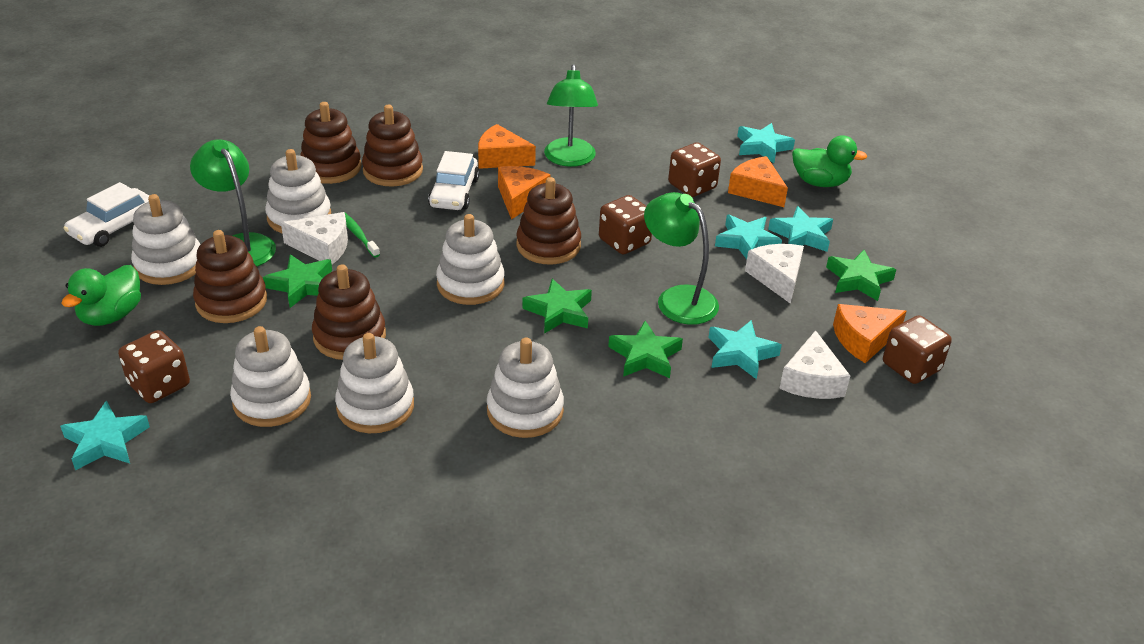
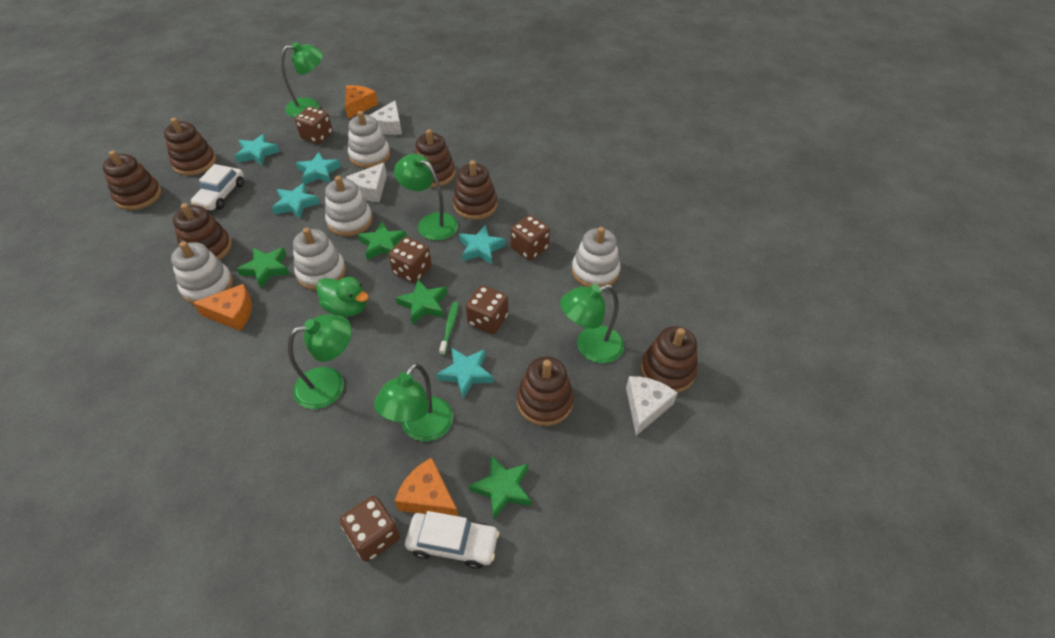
brown dice: 4 -> 5
brown stacking toy: 5 -> 7
green duck: 2 -> 1
green lamp: 3 -> 5
orange cheese: 4 -> 3
white stacking toy: 6 -> 5

